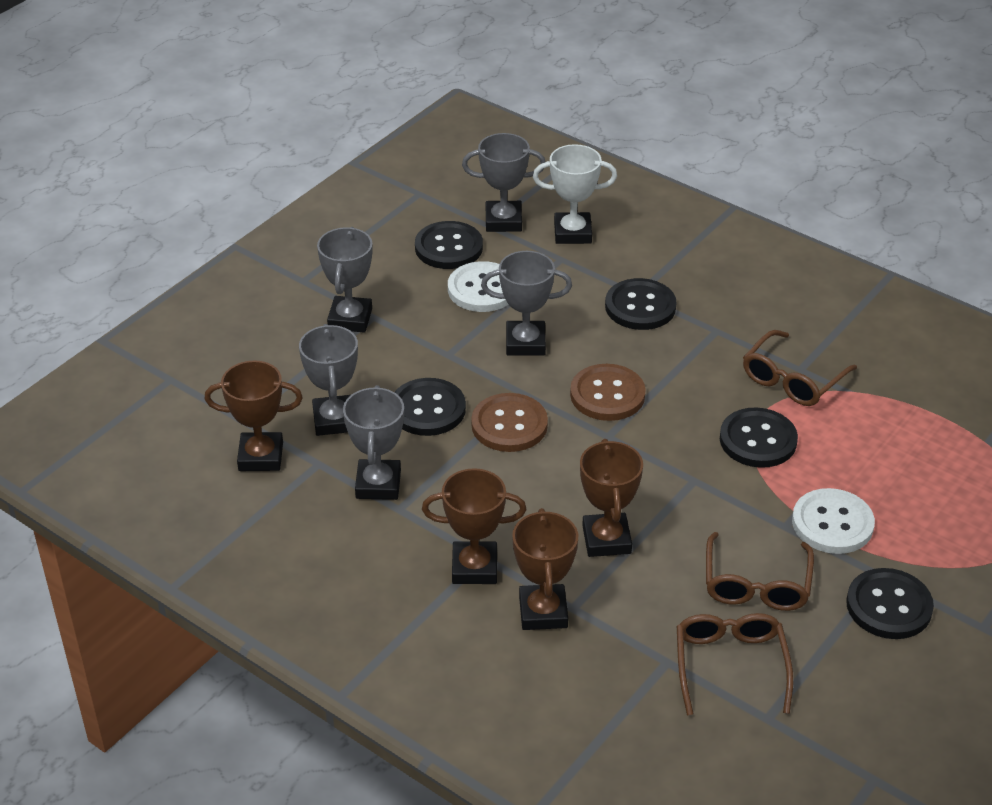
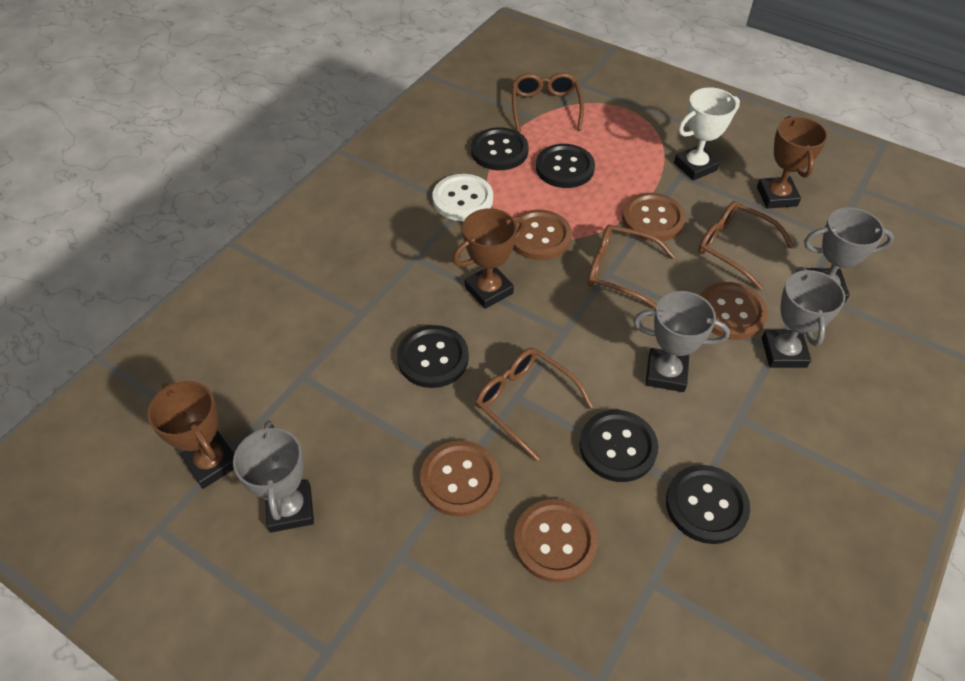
brown button: 2 -> 5
brown glasses: 3 -> 4
brown trophy: 4 -> 3
grey trophy: 5 -> 4
white button: 2 -> 1

